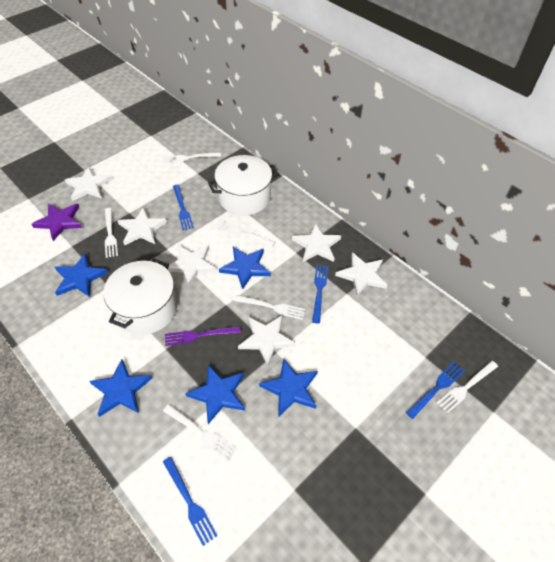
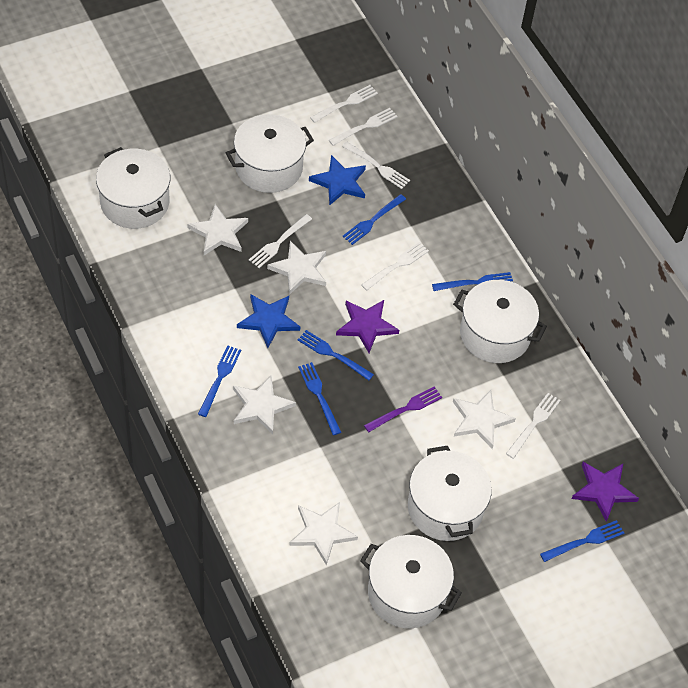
blue fork: 4 -> 6
blue star: 5 -> 2
purple star: 1 -> 2
white pot: 2 -> 5
white star: 6 -> 5

